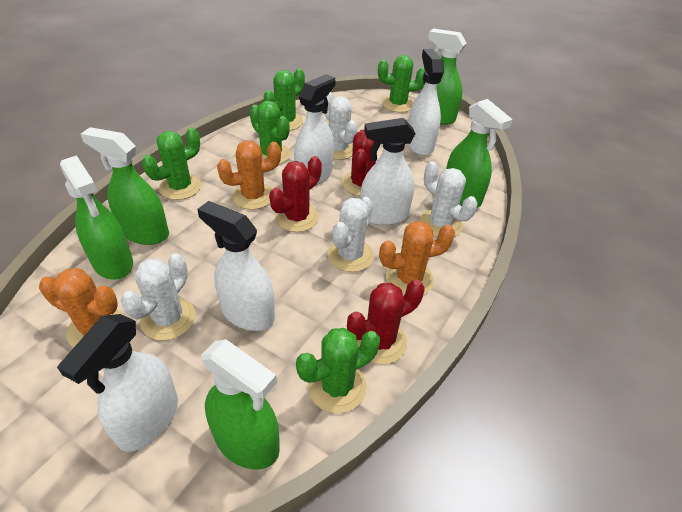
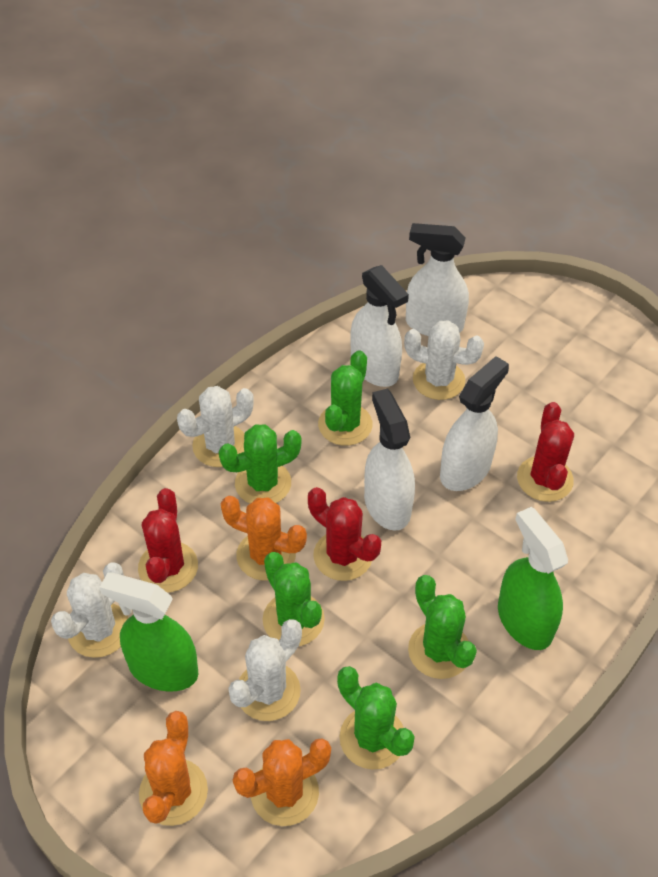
green spray bottle: 5 -> 2
white spray bottle: 5 -> 4

